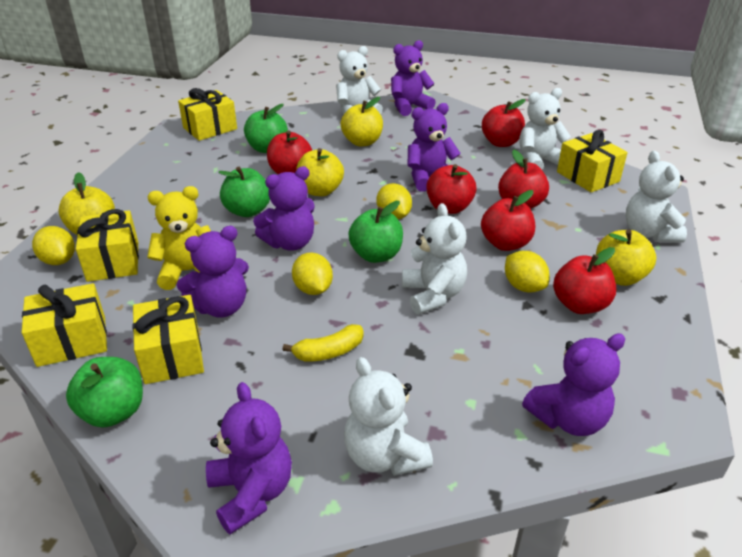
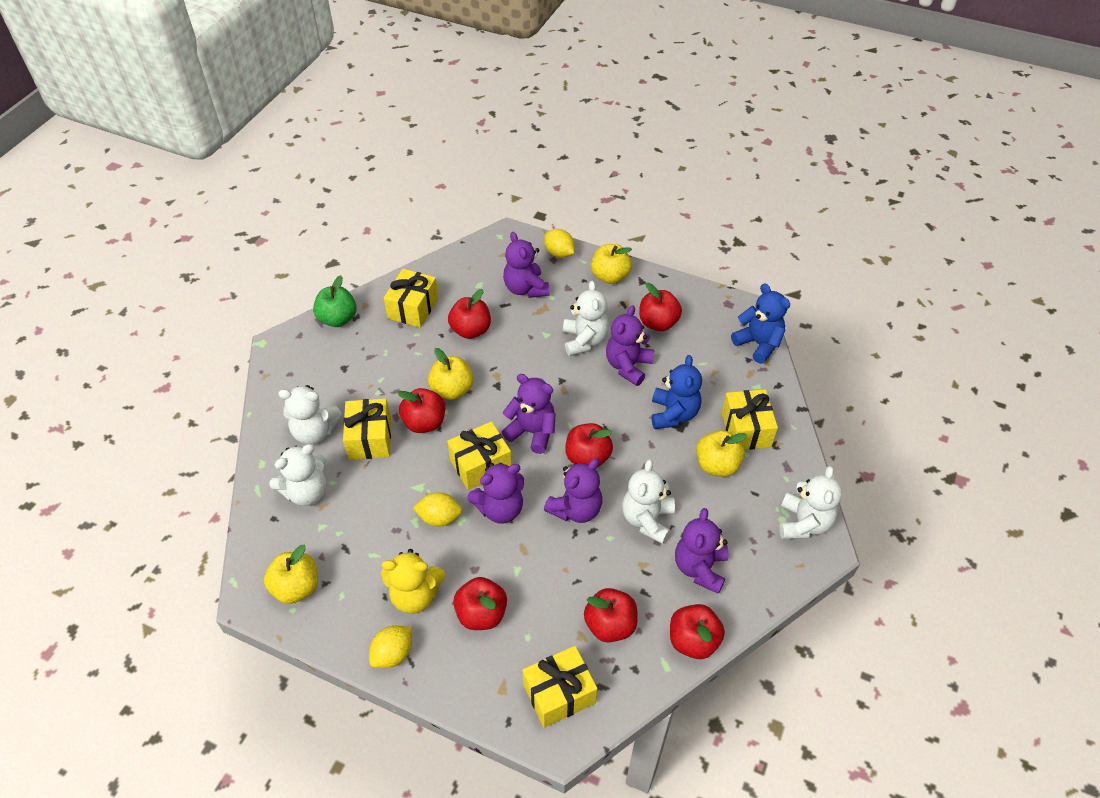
blue teddy bear: 0 -> 2
green apple: 4 -> 1
red apple: 6 -> 7
yellow banana: 1 -> 0
yellow lemon: 4 -> 3

